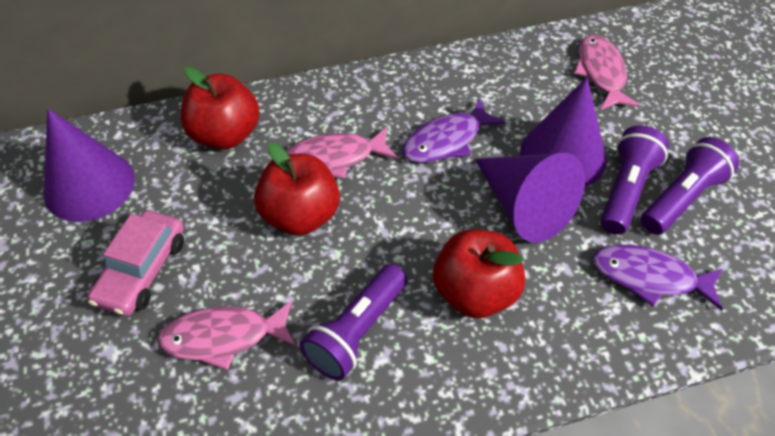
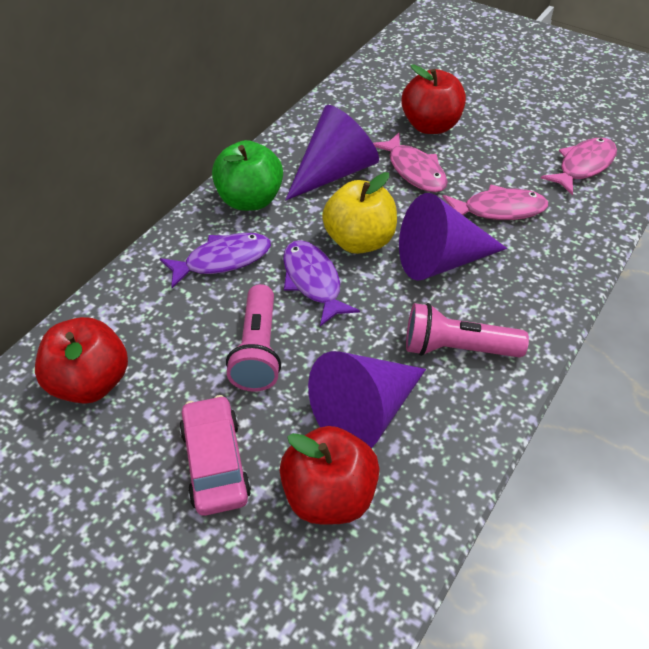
green apple: 0 -> 1
pink flashlight: 0 -> 2
purple flashlight: 3 -> 0
yellow apple: 0 -> 1

